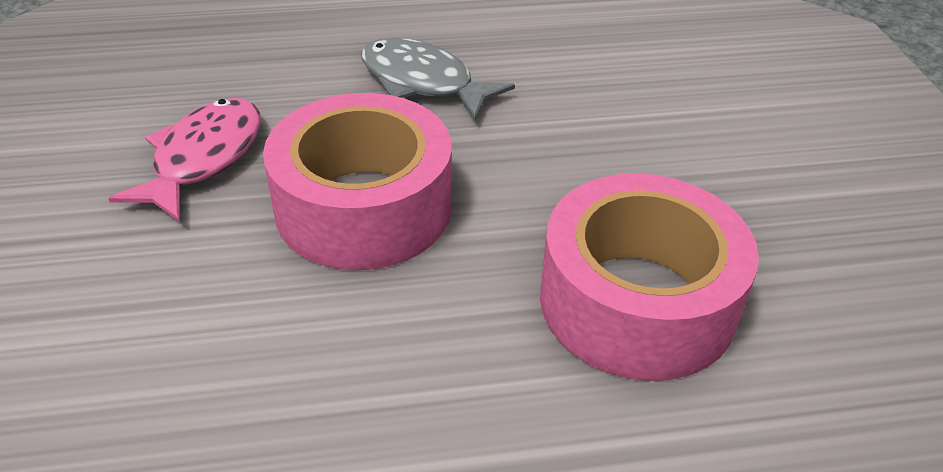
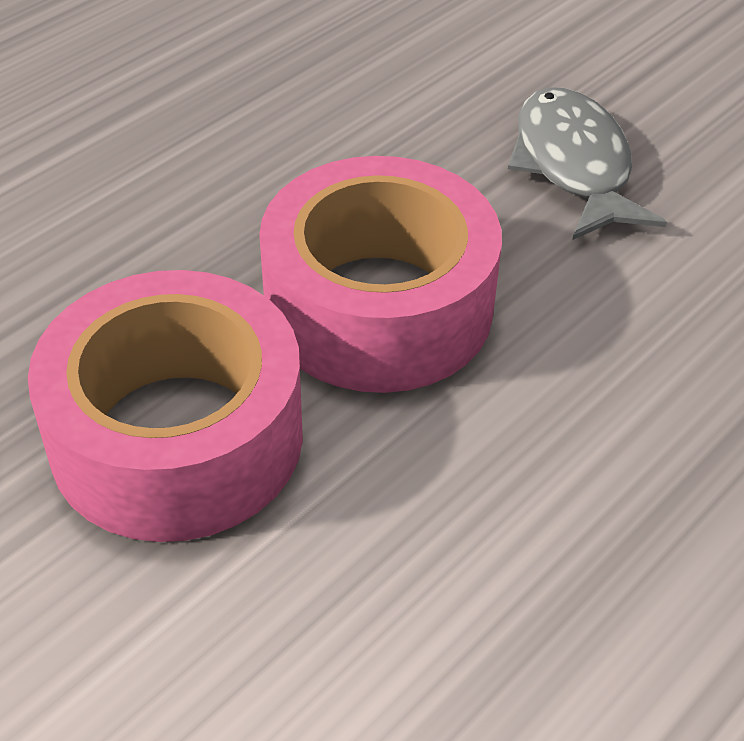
pink fish: 1 -> 0

